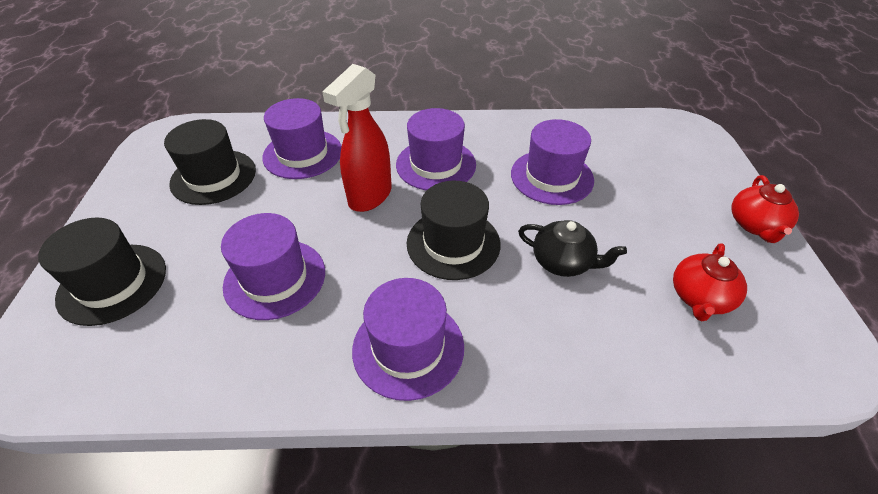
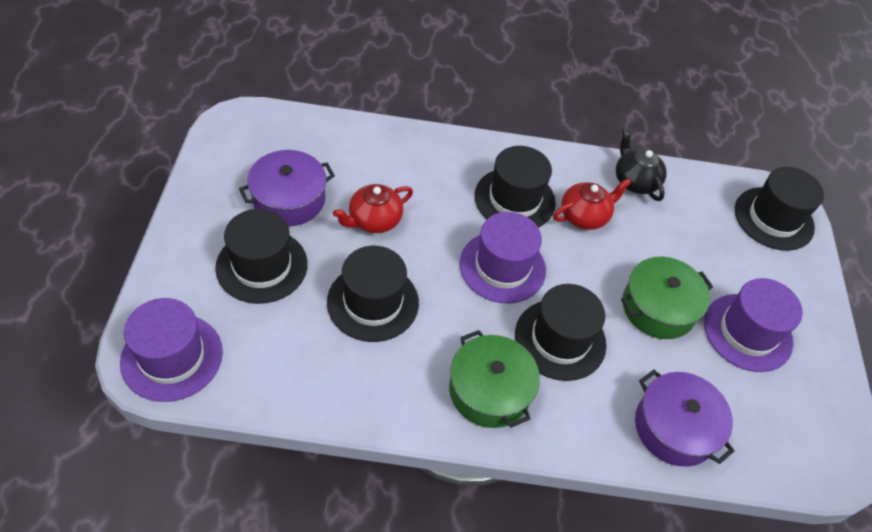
black hat: 3 -> 5
green pot: 0 -> 2
purple hat: 5 -> 3
purple pot: 0 -> 2
red spray bottle: 1 -> 0

